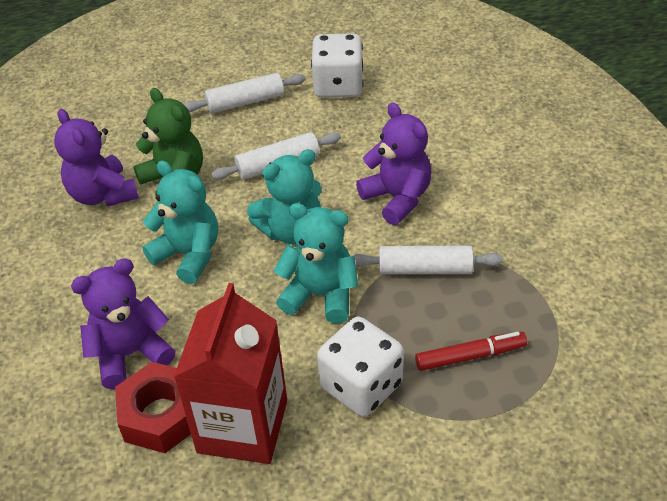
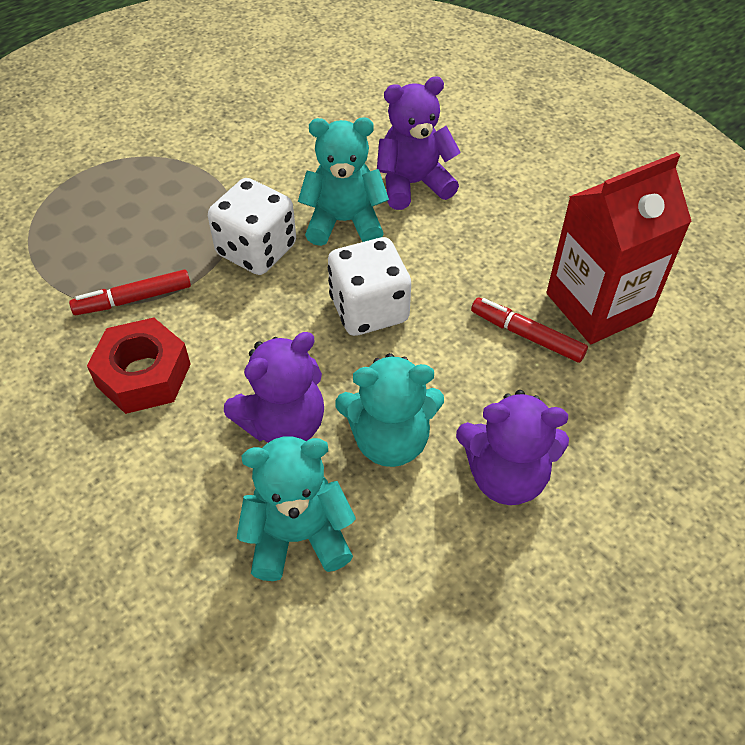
green teddy bear: 1 -> 0
red marker: 1 -> 2
white rolling pin: 3 -> 0

